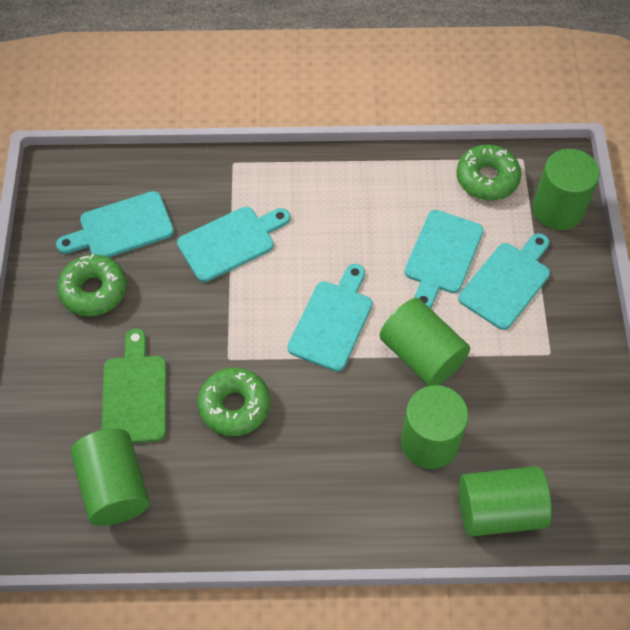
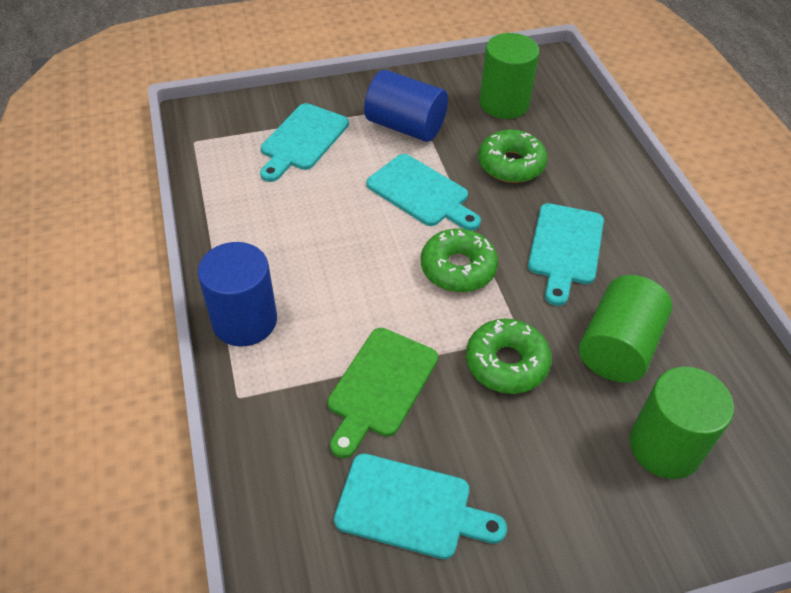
blue cylinder: 0 -> 2
green cylinder: 5 -> 3
turquoise cutting board: 5 -> 4

